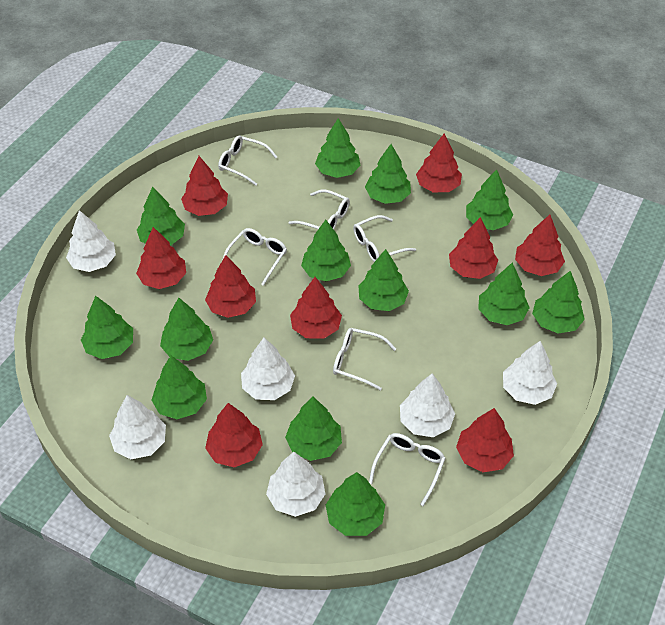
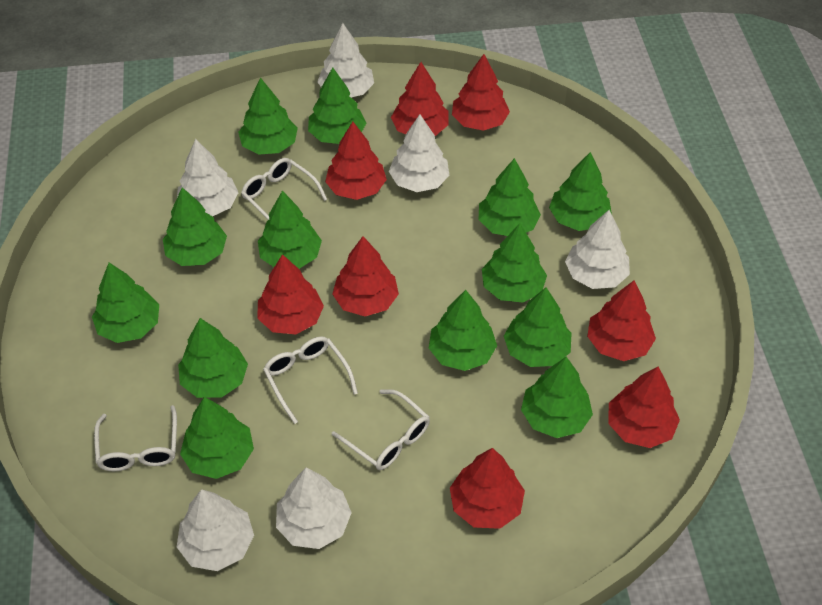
red tree: 9 -> 8
white glasses: 6 -> 4

